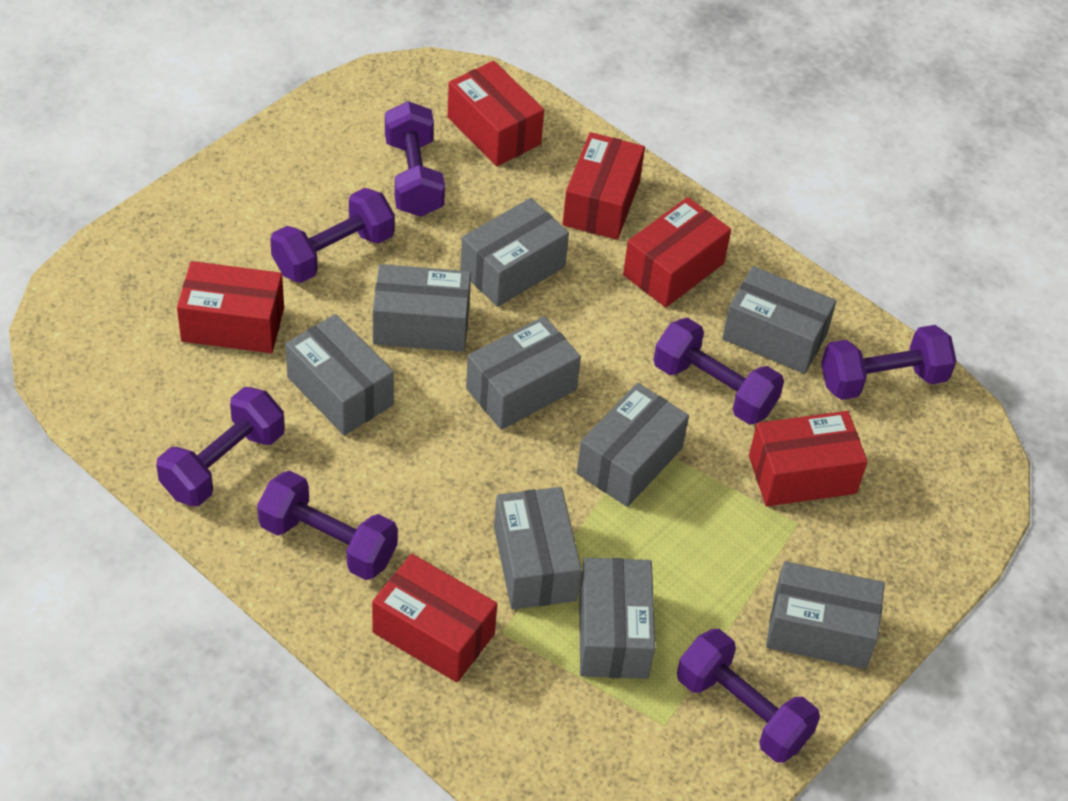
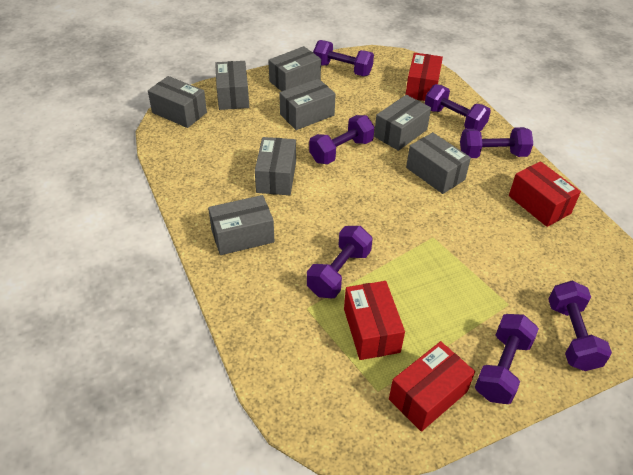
grey box: 9 -> 8
red box: 6 -> 4

